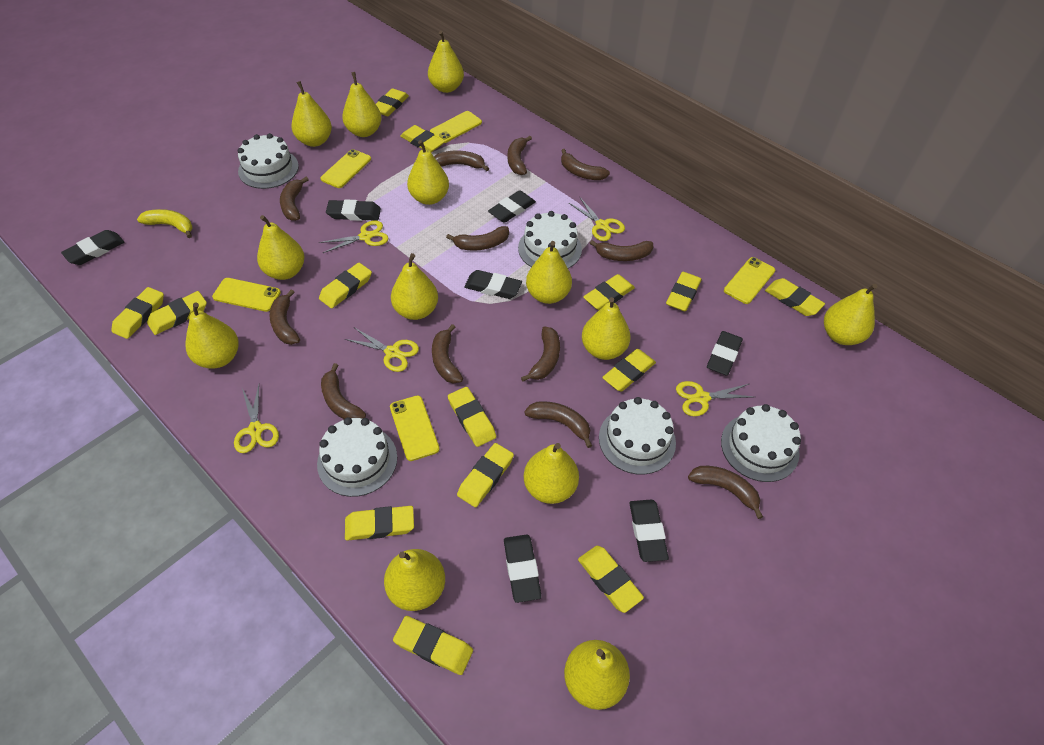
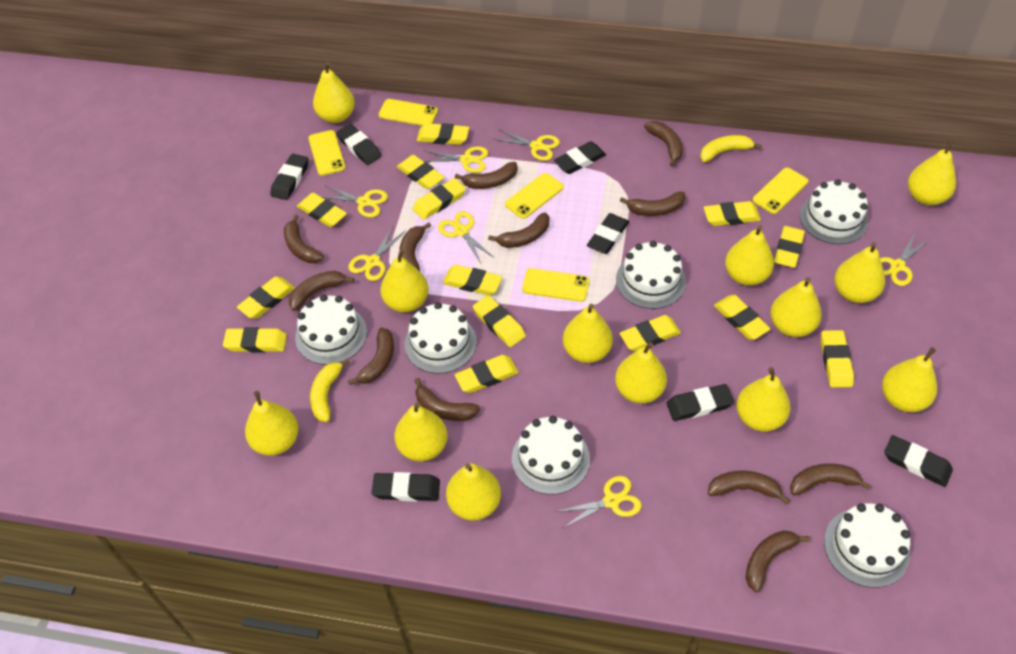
white cake: 5 -> 6
yellow banana: 1 -> 2
yellow scissors: 5 -> 7

